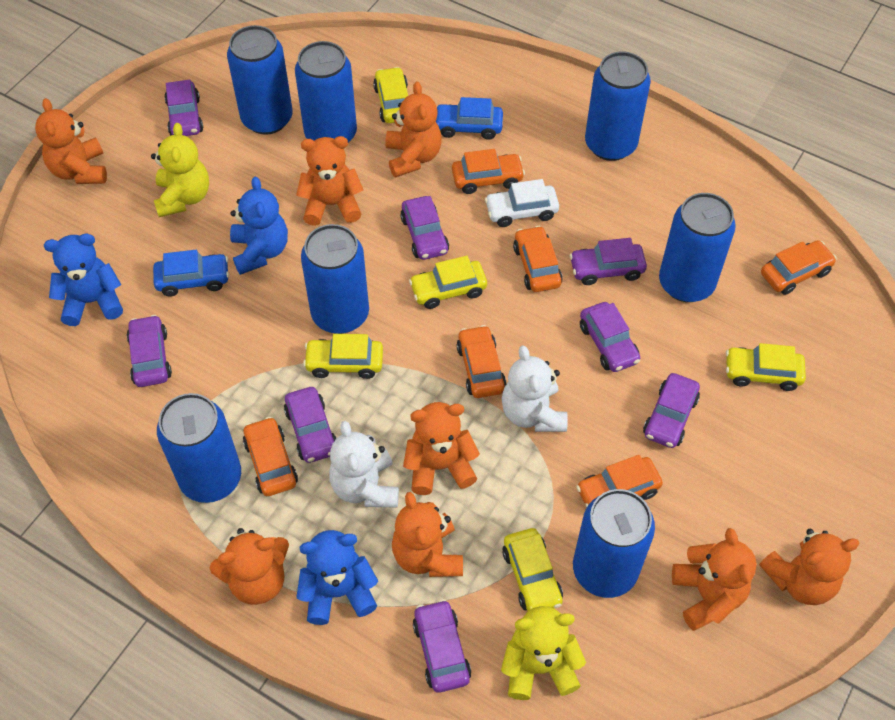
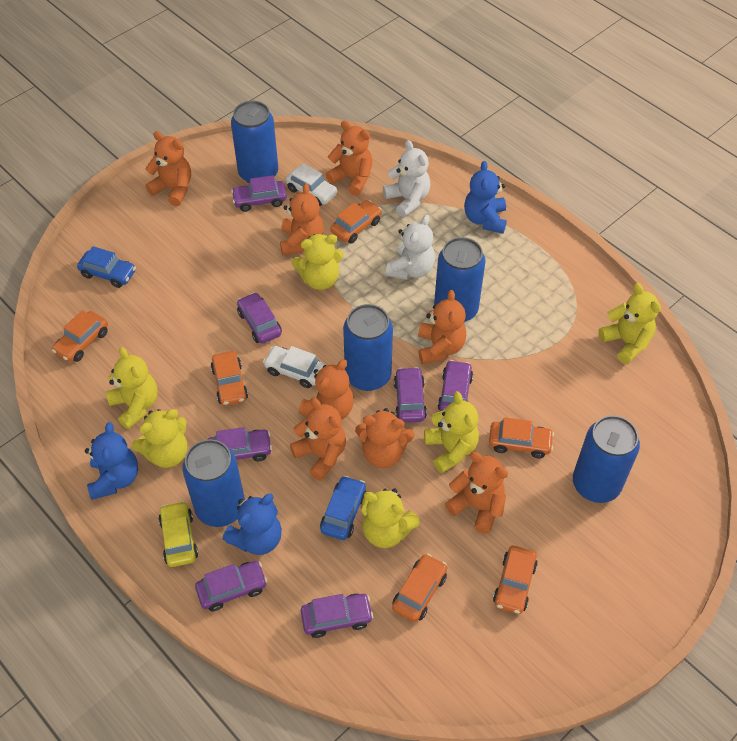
blue can: 7 -> 5
purple car: 8 -> 7
white car: 1 -> 2
yellow car: 5 -> 1
yellow teddy bear: 2 -> 6

